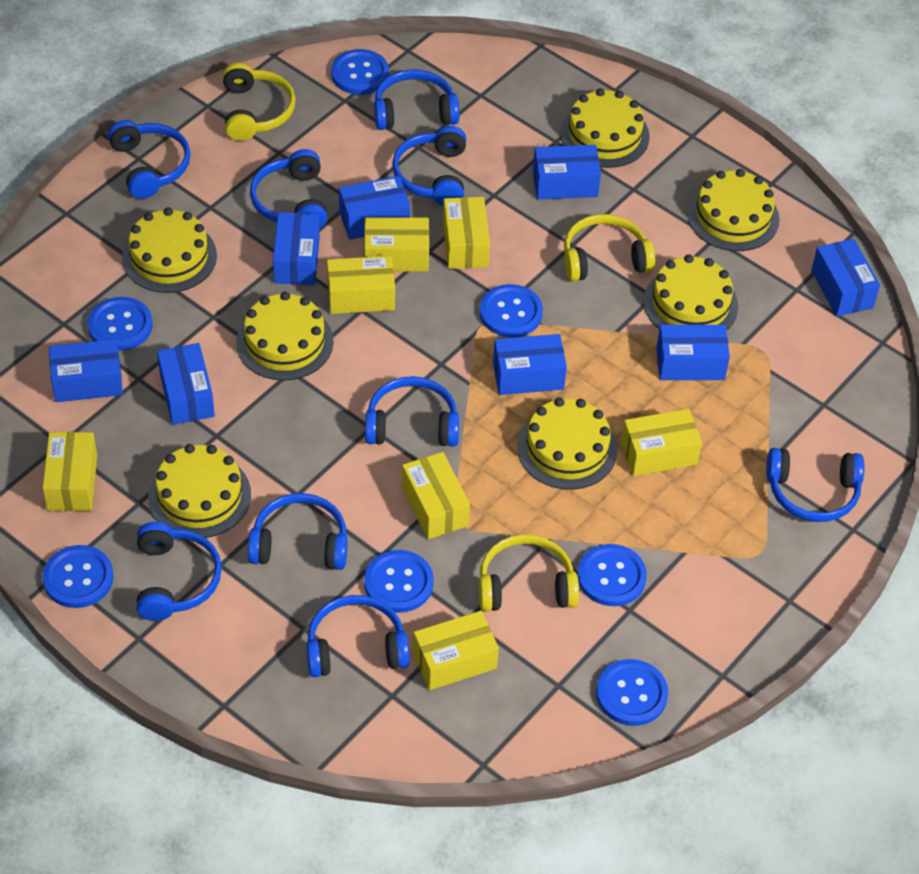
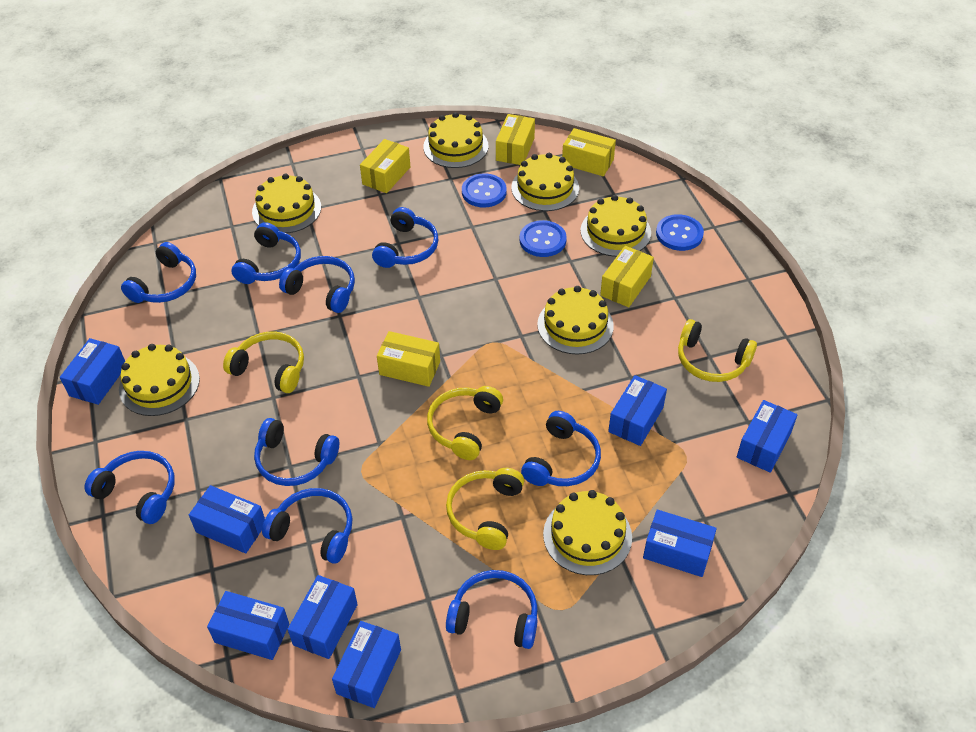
blue button: 7 -> 3
yellow box: 7 -> 5
yellow headphones: 3 -> 4

